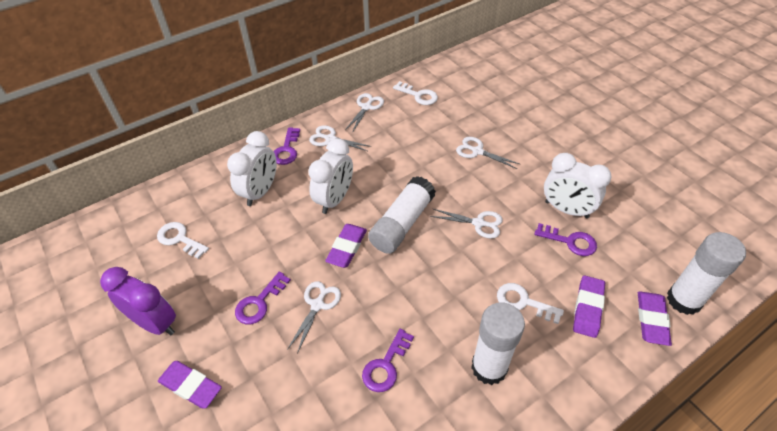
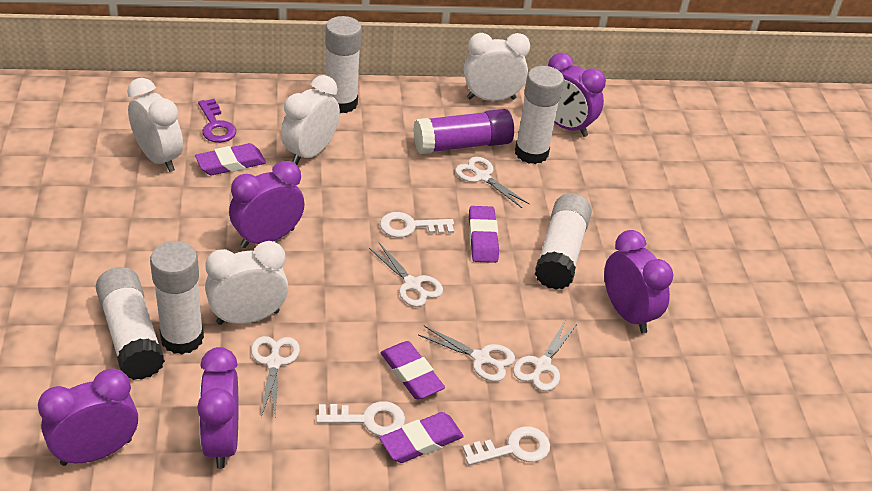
purple clock: 1 -> 5
purple glue stick: 0 -> 1
purple key: 4 -> 1
white clock: 3 -> 4
white glue stick: 3 -> 5

